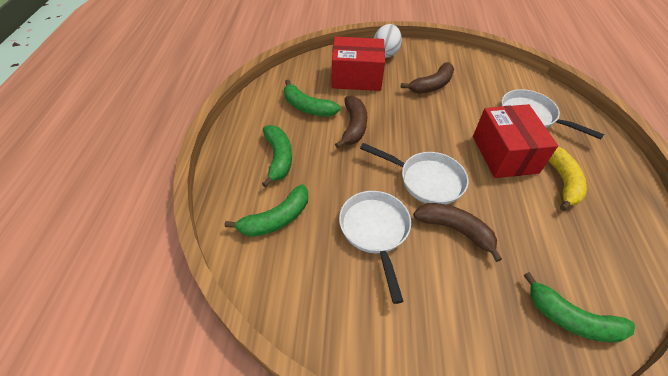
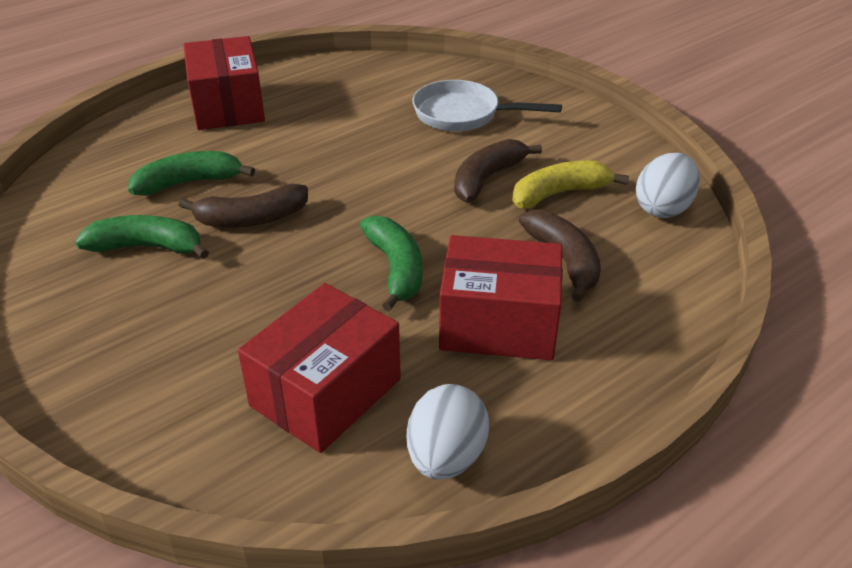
green banana: 4 -> 3
red box: 2 -> 3
white egg: 1 -> 2
white pan: 3 -> 1

